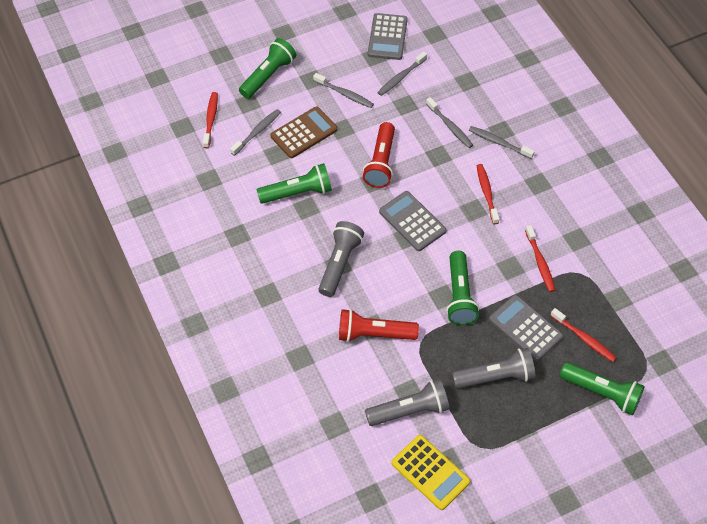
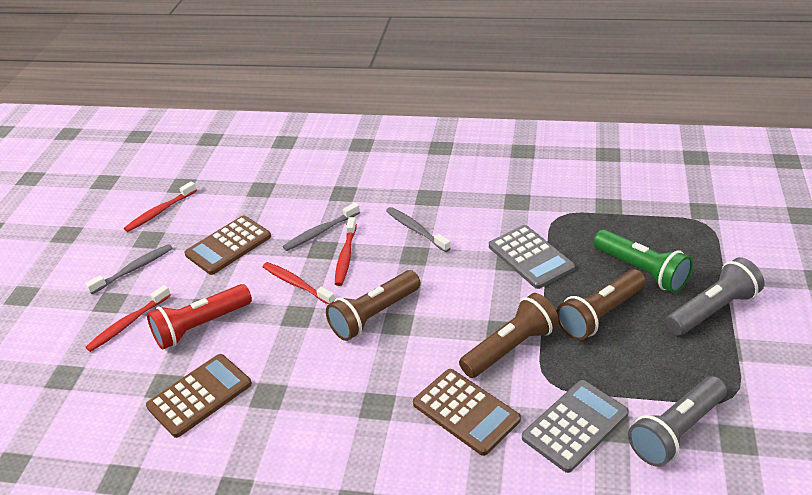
brown calculator: 1 -> 3
brown flashlight: 0 -> 3
green flashlight: 4 -> 1
grey calculator: 3 -> 2
grey flashlight: 3 -> 2
grey toothbrush: 5 -> 3
red flashlight: 2 -> 1
yellow calculator: 1 -> 0

